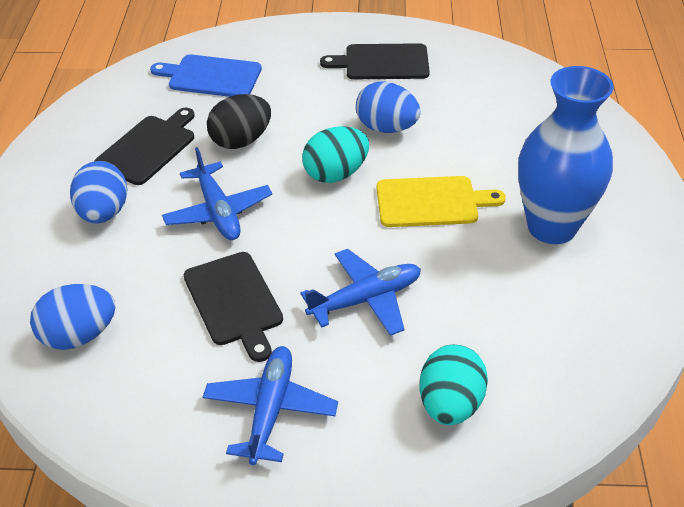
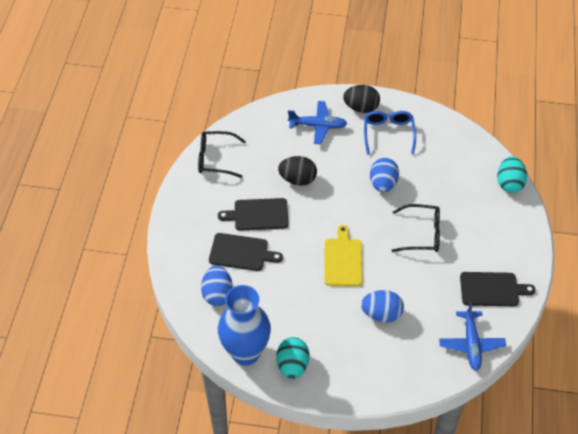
black egg: 1 -> 2
black glasses: 0 -> 2
blue cutting board: 1 -> 0
blue glasses: 0 -> 1
blue plane: 3 -> 2

